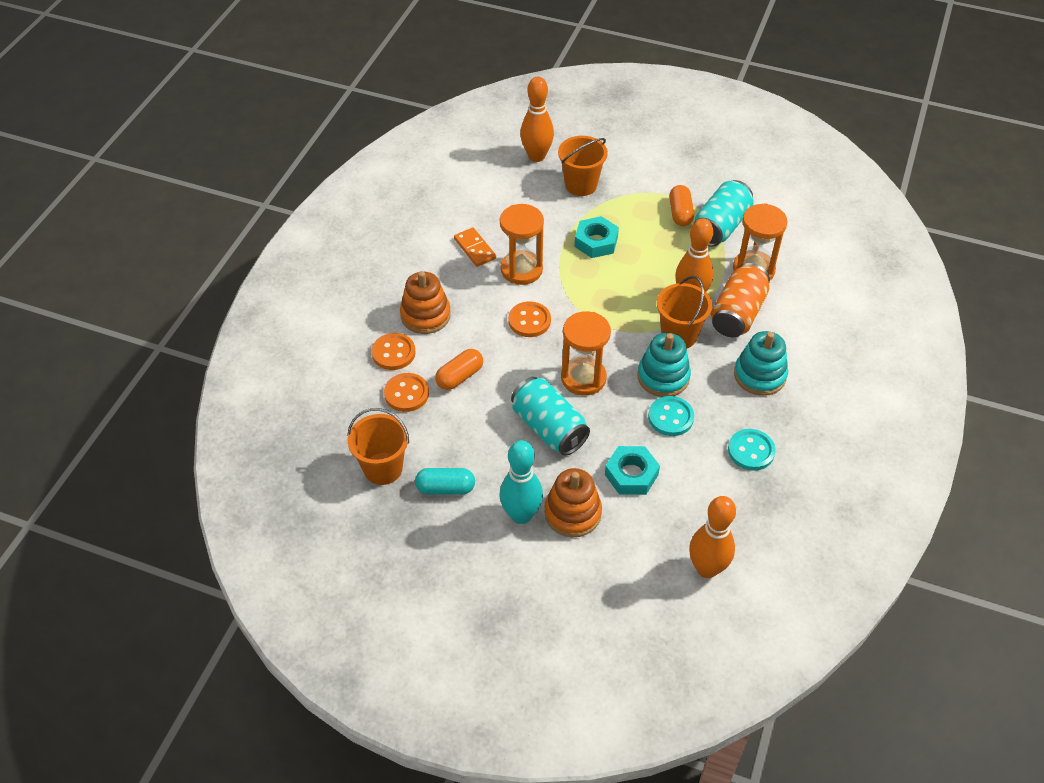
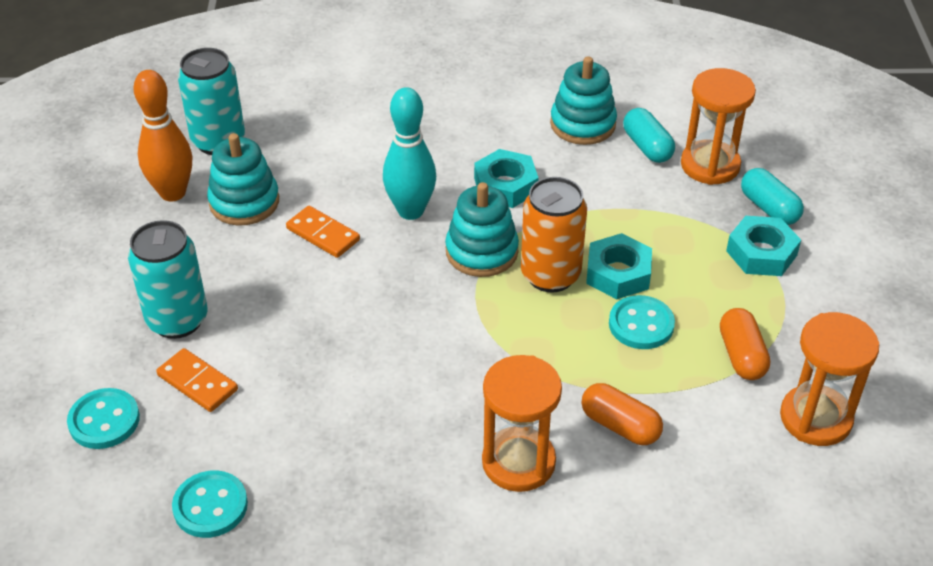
orange bowling pin: 3 -> 1
orange bucket: 3 -> 0
orange button: 3 -> 0
orange domino: 1 -> 2
orange stacking toy: 2 -> 0
turquoise button: 2 -> 3
turquoise capsule: 1 -> 2
turquoise nut: 2 -> 3
turquoise stacking toy: 2 -> 3

